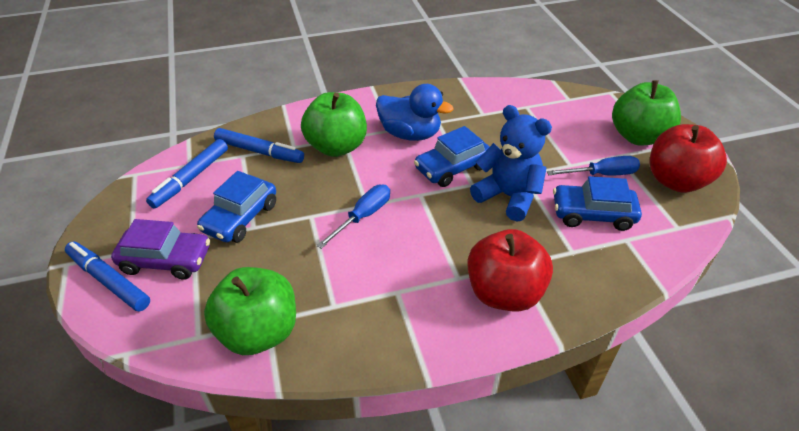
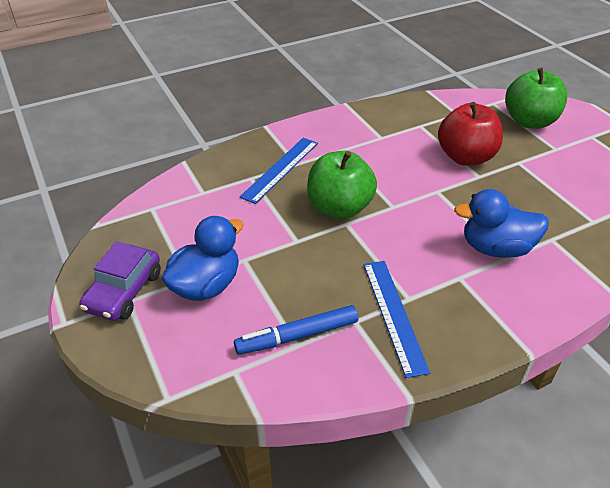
blue car: 3 -> 0
blue duck: 1 -> 2
blue marker: 3 -> 1
blue ruler: 0 -> 2
blue screwdriver: 2 -> 0
blue teddy bear: 1 -> 0
green apple: 3 -> 2
red apple: 2 -> 1

